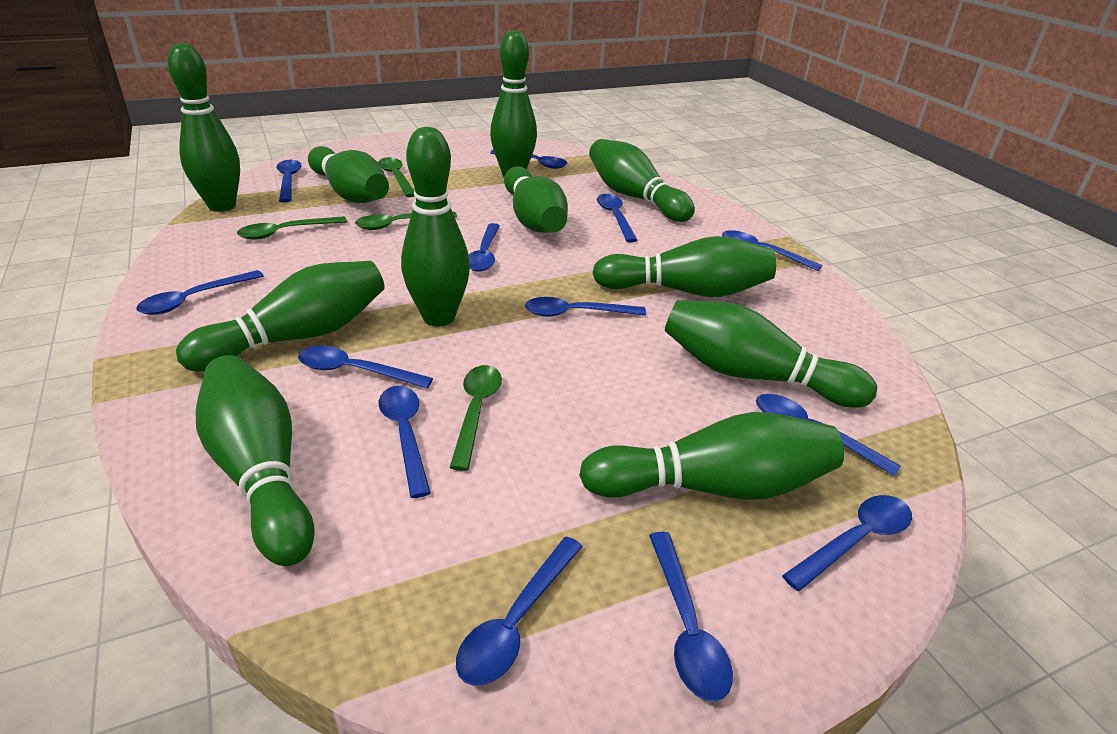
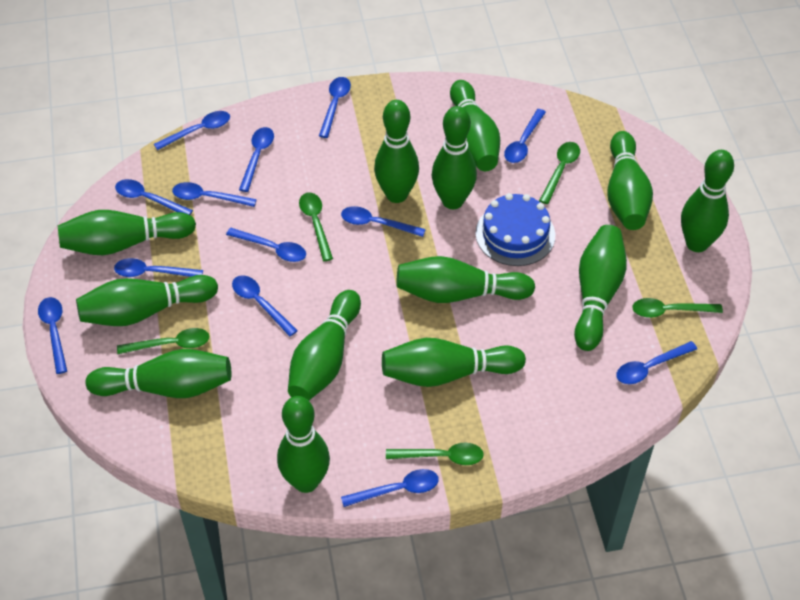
blue cake: 0 -> 1
green bowling pin: 11 -> 13
green spoon: 4 -> 5

